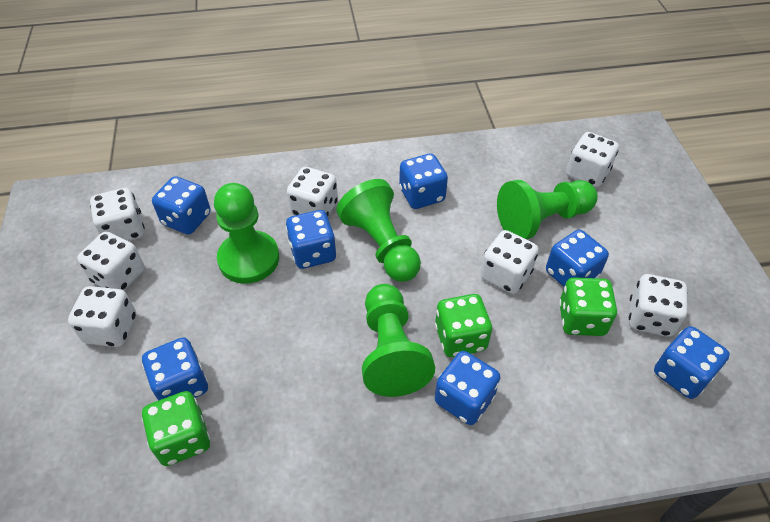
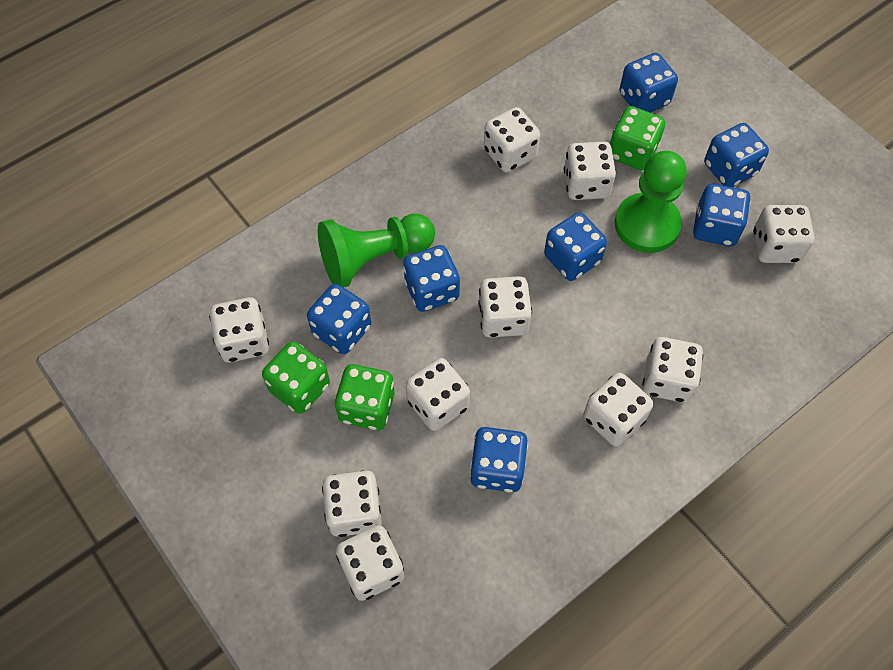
green pawn: 4 -> 2
white dice: 7 -> 10

